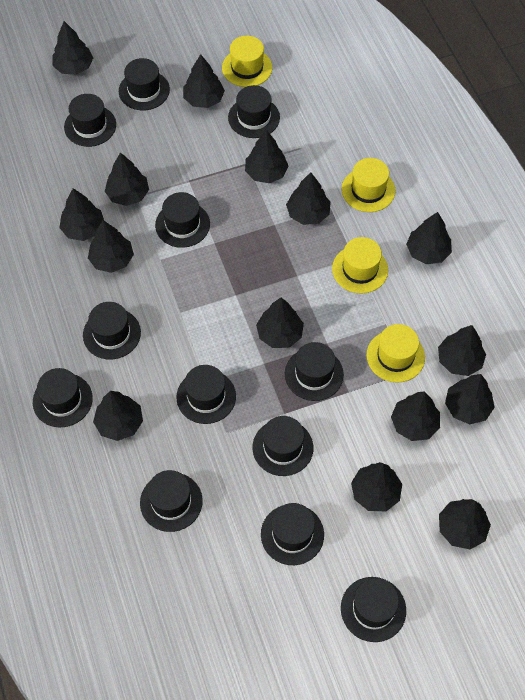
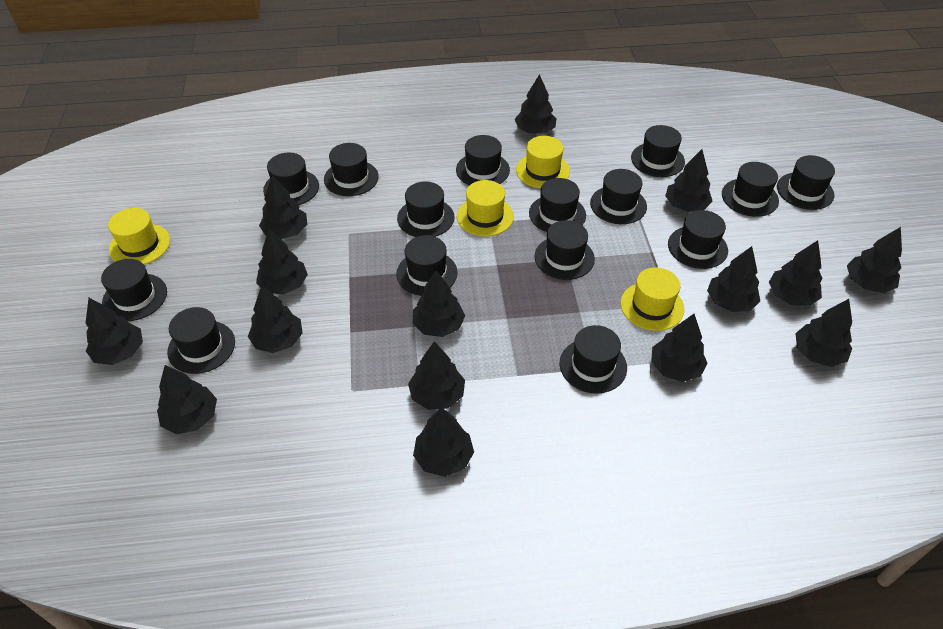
black hat: 12 -> 15

